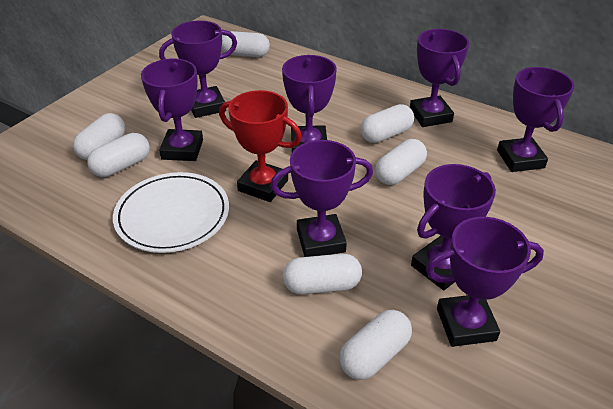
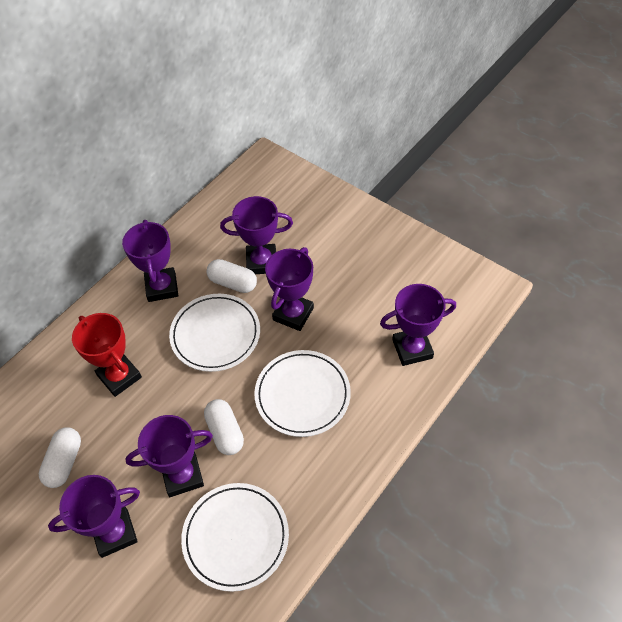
purple trophy: 8 -> 6
white capsule: 7 -> 3
white plate: 1 -> 3

